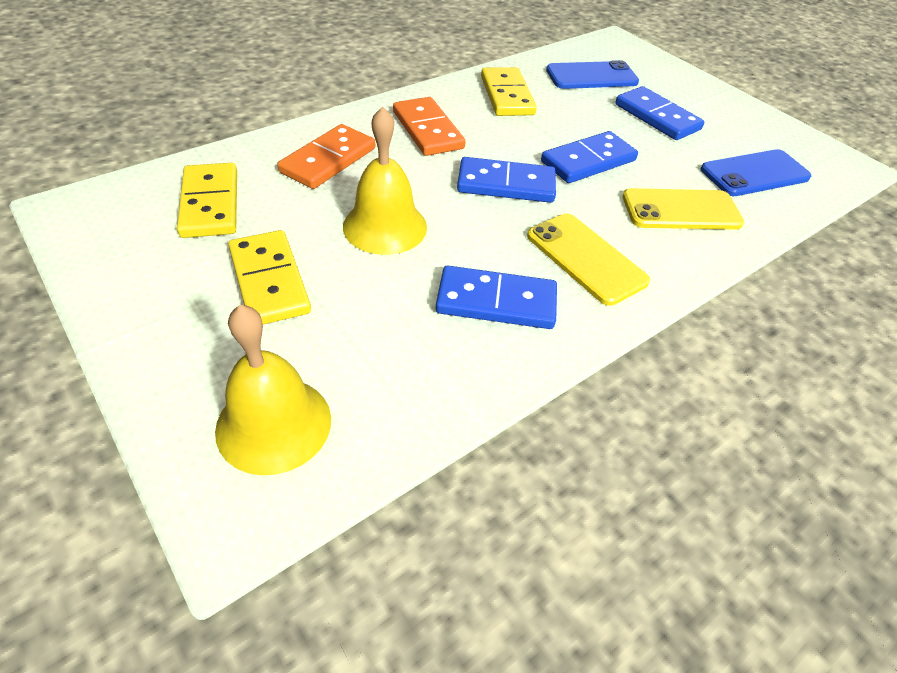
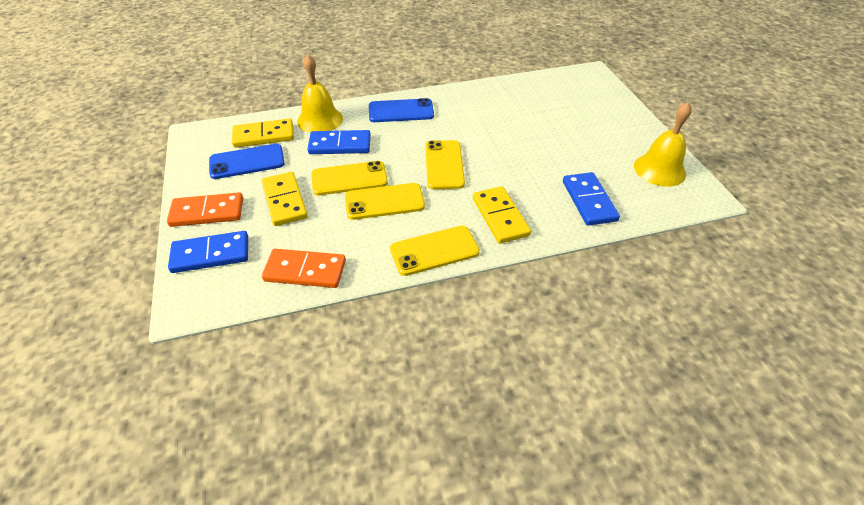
blue domino: 4 -> 3
yellow phone: 2 -> 4

